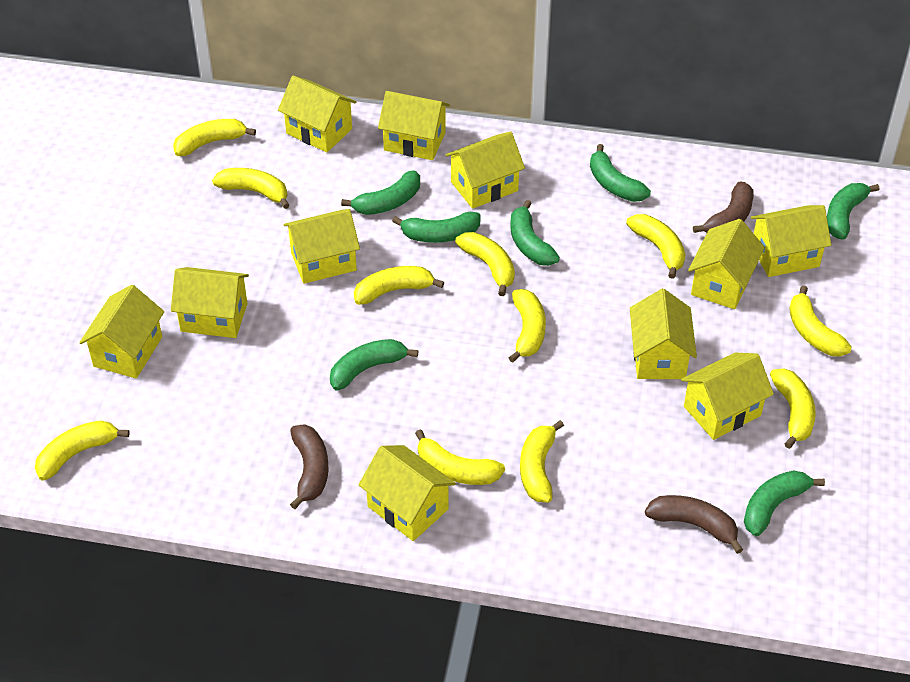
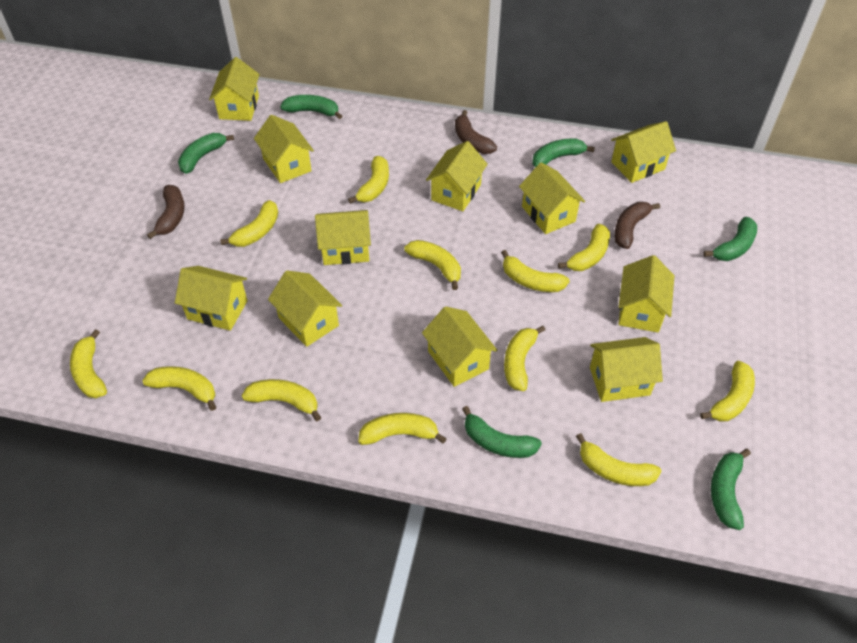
green banana: 7 -> 6
yellow banana: 11 -> 12

